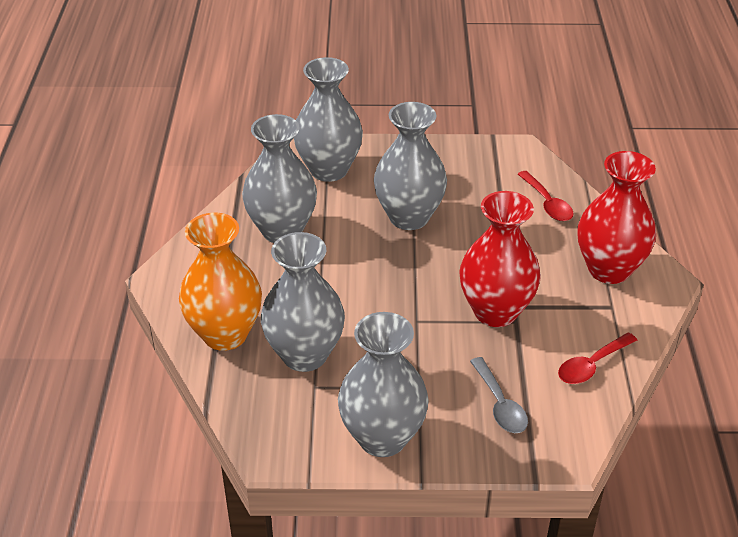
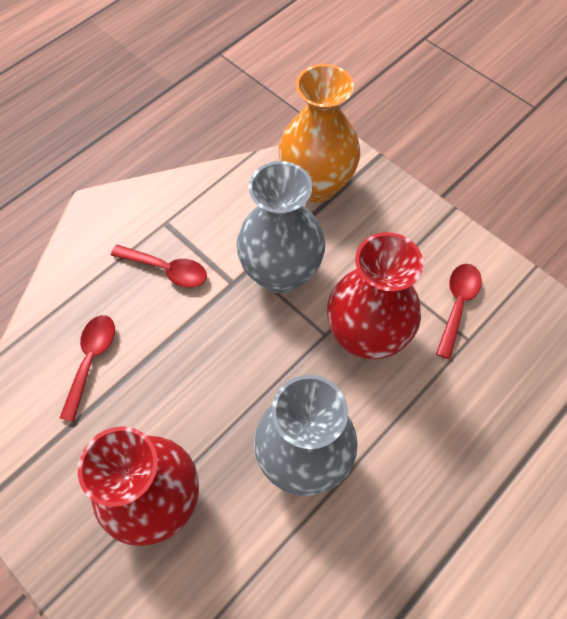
grey spoon: 1 -> 0
grey vase: 5 -> 2
red spoon: 2 -> 3

